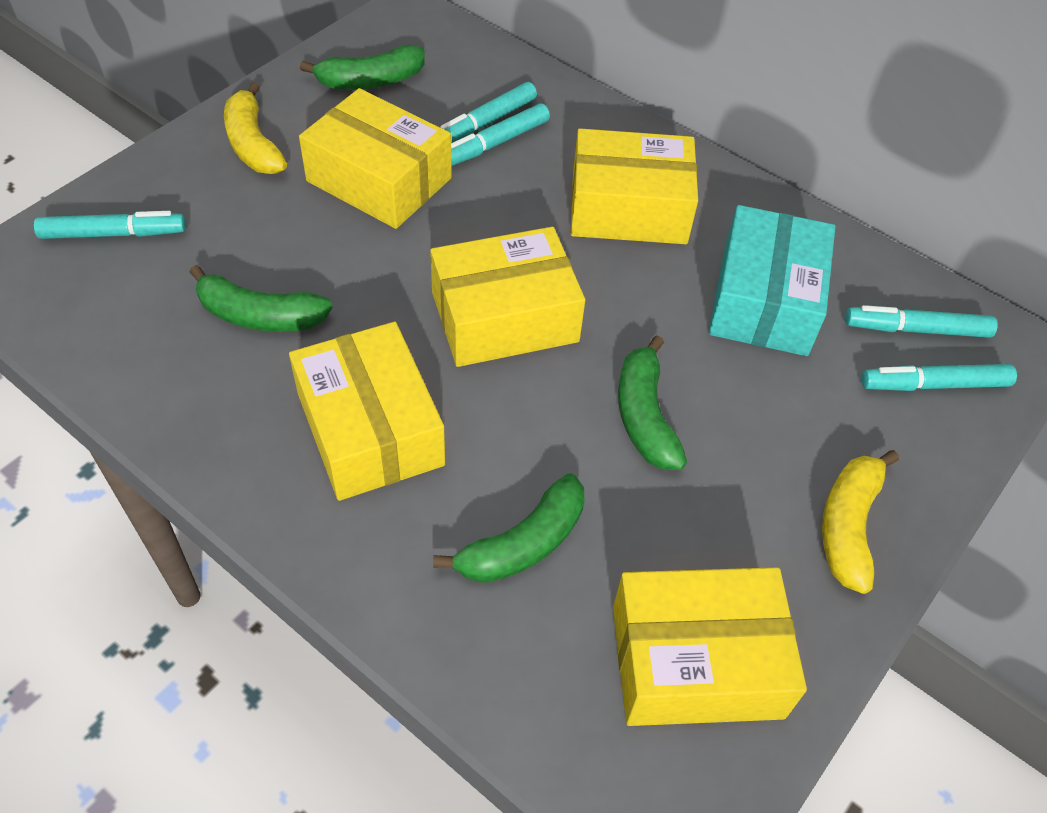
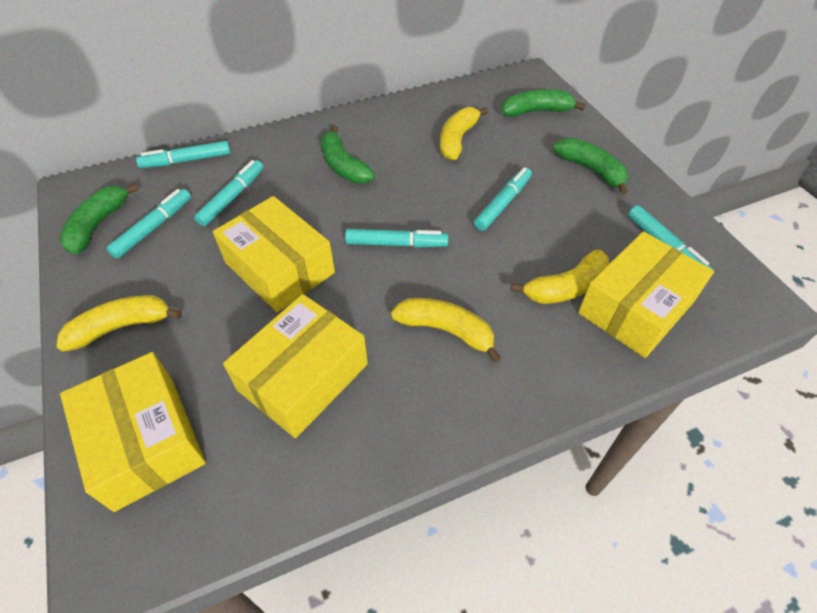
turquoise box: 1 -> 0
turquoise marker: 5 -> 6
yellow banana: 2 -> 4
yellow box: 5 -> 4

